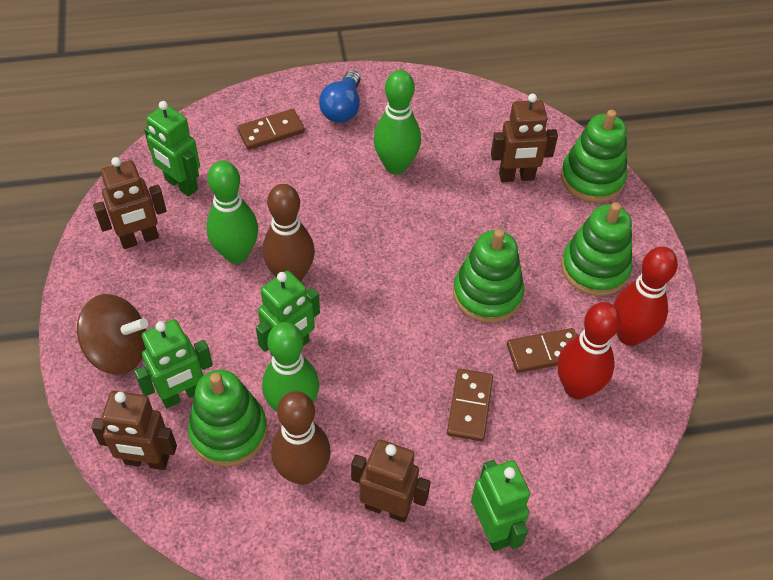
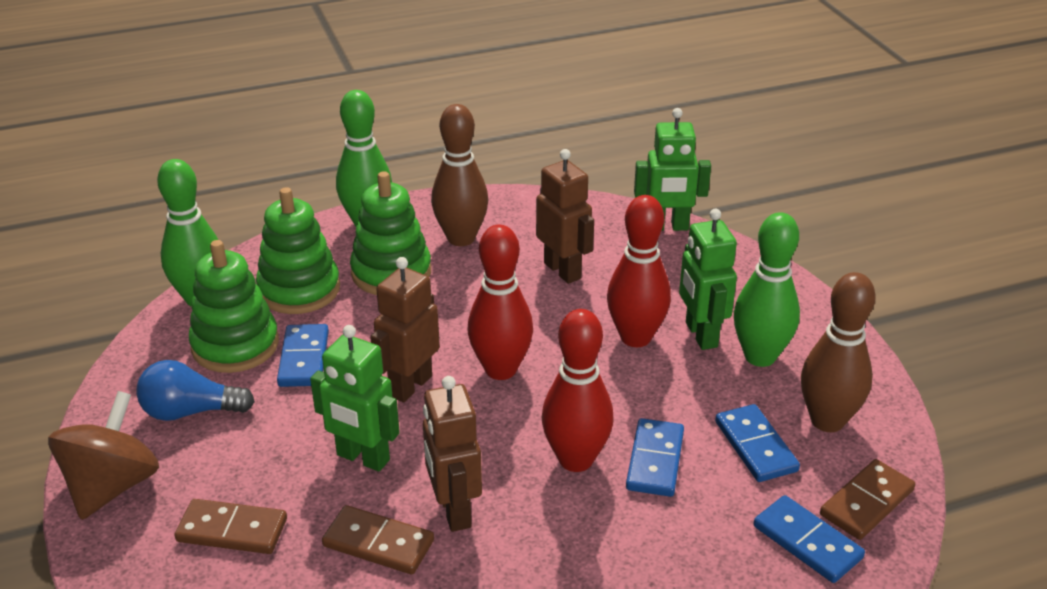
blue domino: 0 -> 4
brown robot: 4 -> 3
green robot: 4 -> 3
green stacking toy: 4 -> 3
red bowling pin: 2 -> 3

